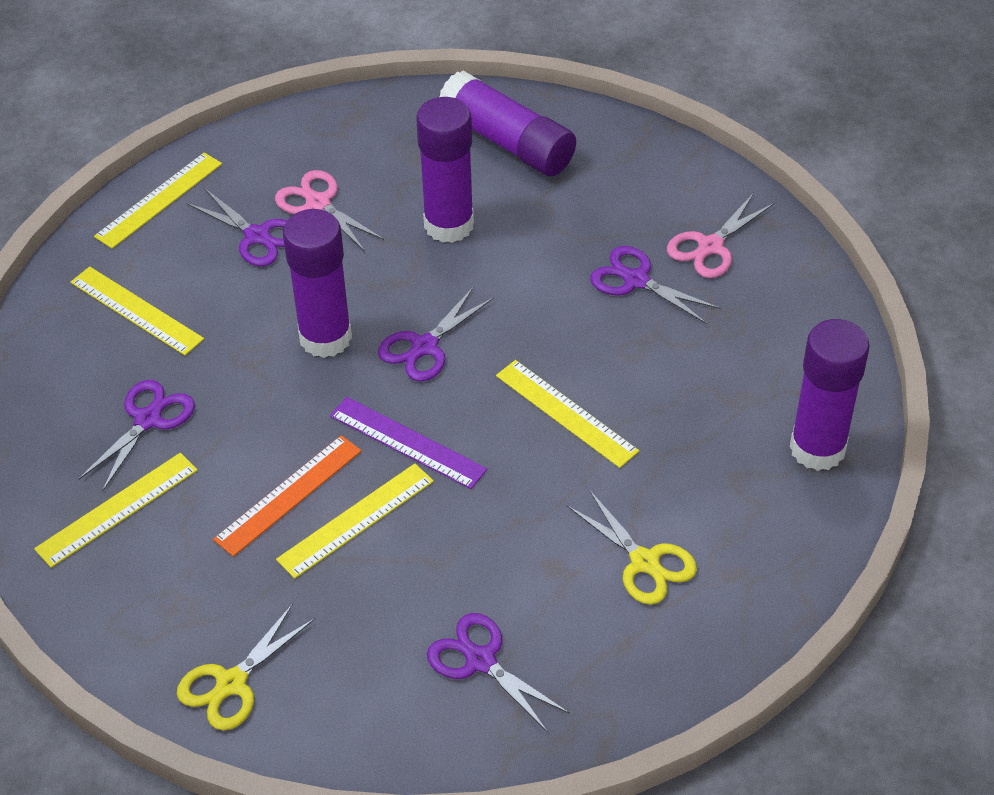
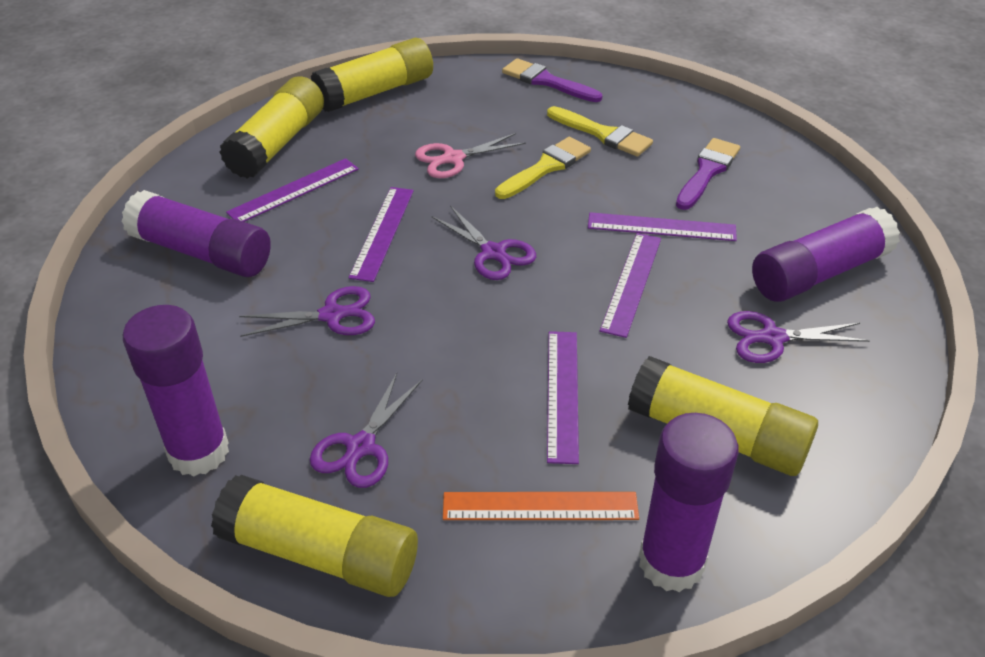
pink scissors: 2 -> 1
purple brush: 0 -> 2
purple ruler: 1 -> 5
purple scissors: 5 -> 4
yellow brush: 0 -> 2
yellow glue stick: 0 -> 4
yellow ruler: 5 -> 0
yellow scissors: 2 -> 0

